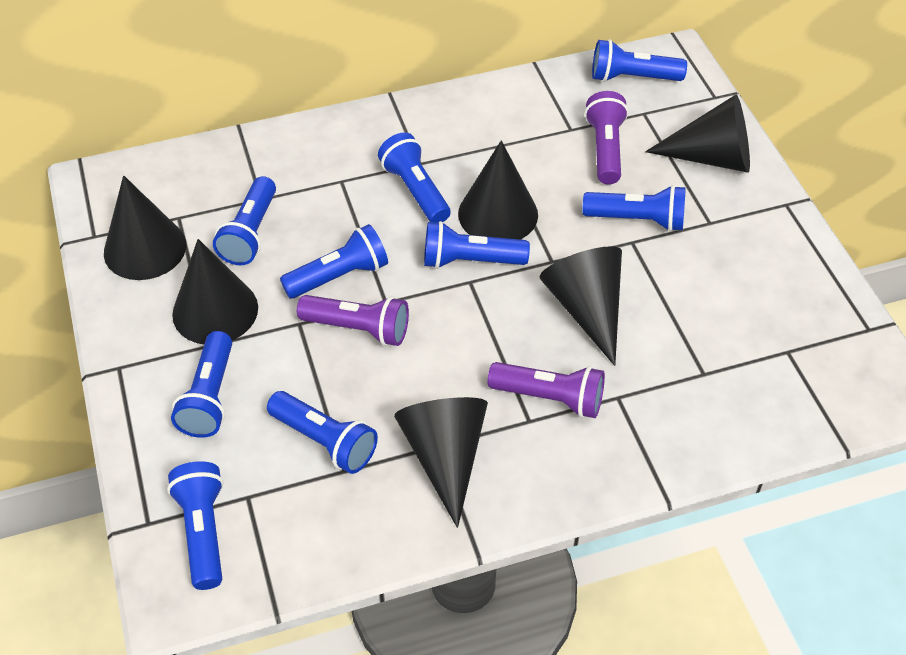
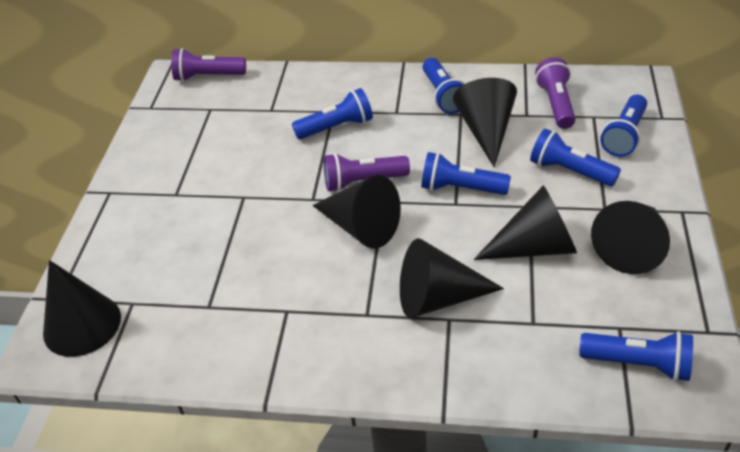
blue flashlight: 9 -> 6

